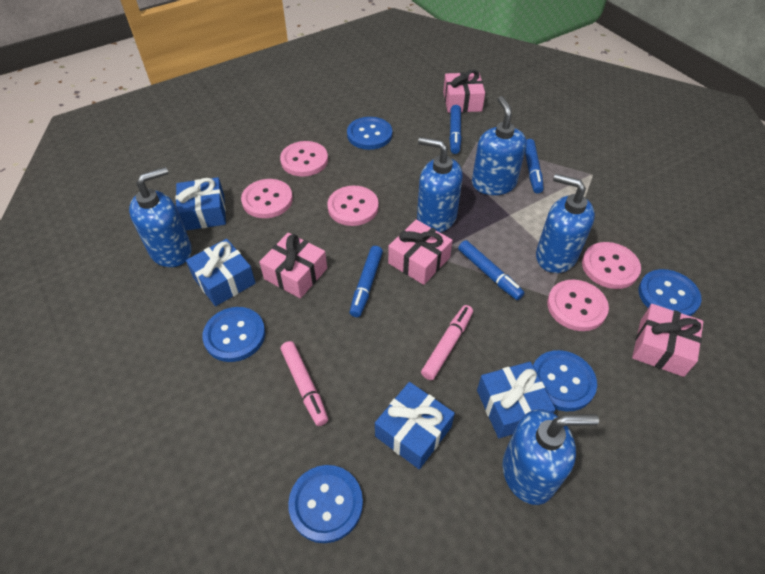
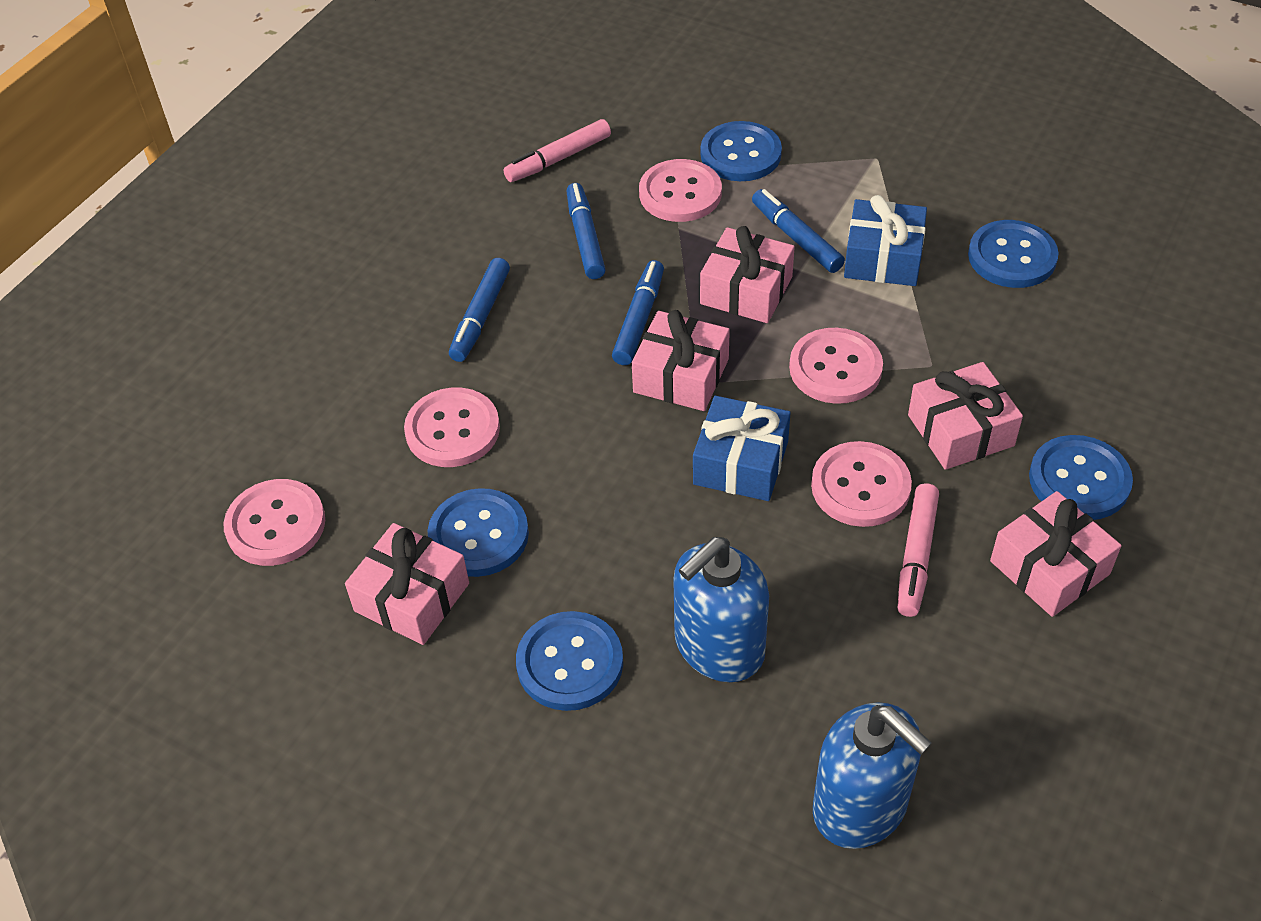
blue gift: 4 -> 2
blue soap dispenser: 5 -> 2
pink gift: 4 -> 5

